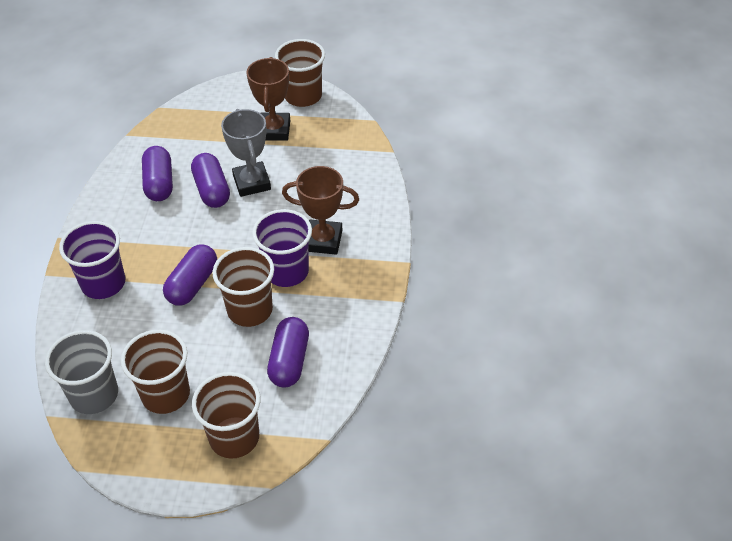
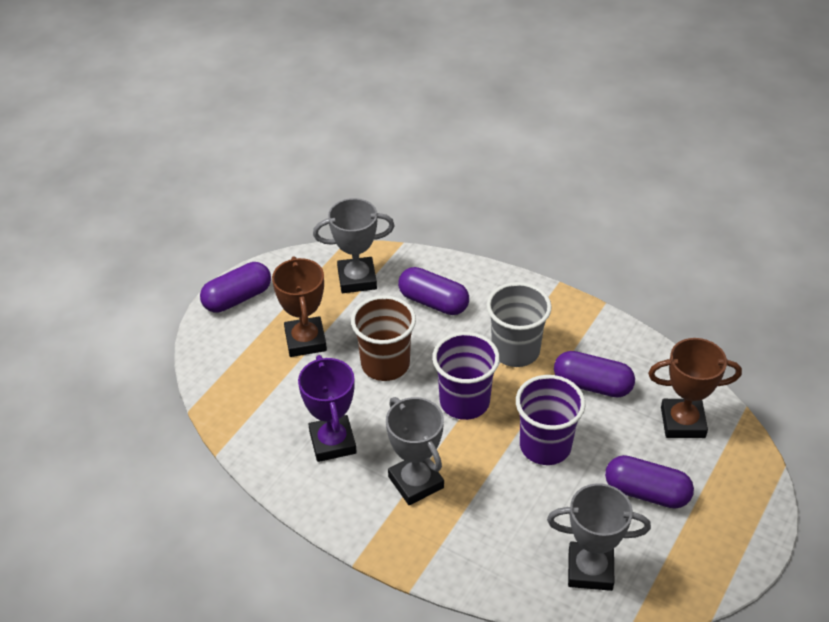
brown cup: 4 -> 1
grey trophy: 1 -> 3
purple trophy: 0 -> 1

